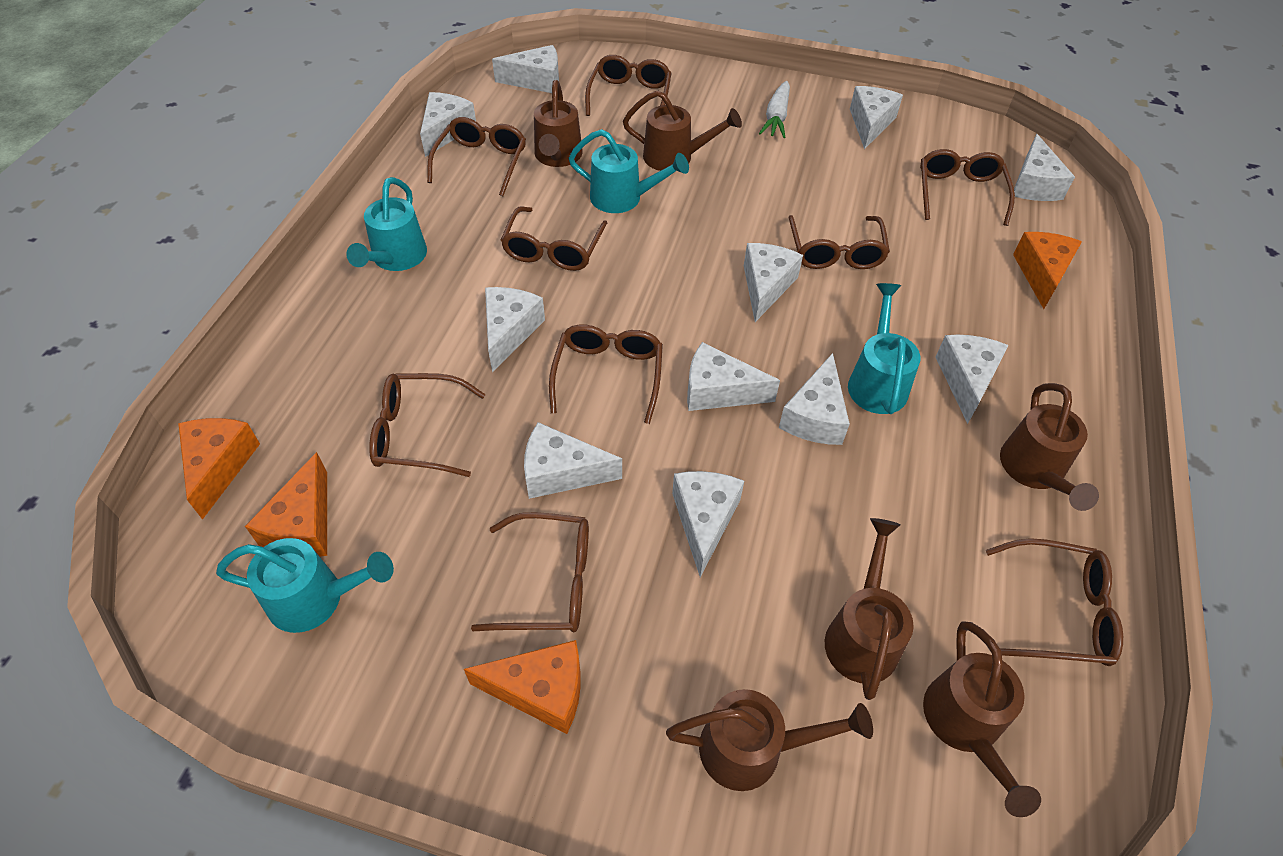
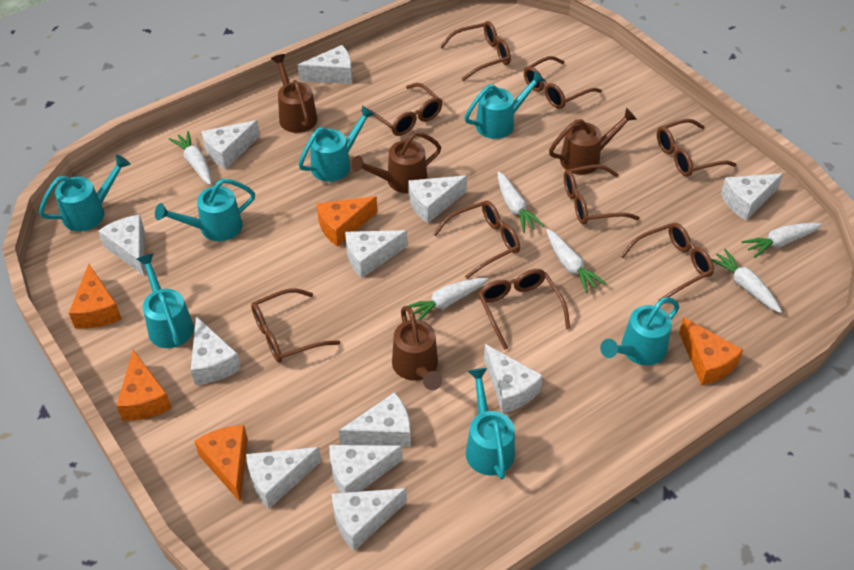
brown watering can: 6 -> 4
orange cheese: 4 -> 5
turquoise watering can: 4 -> 7
white carrot: 1 -> 6
white cheese: 11 -> 12

